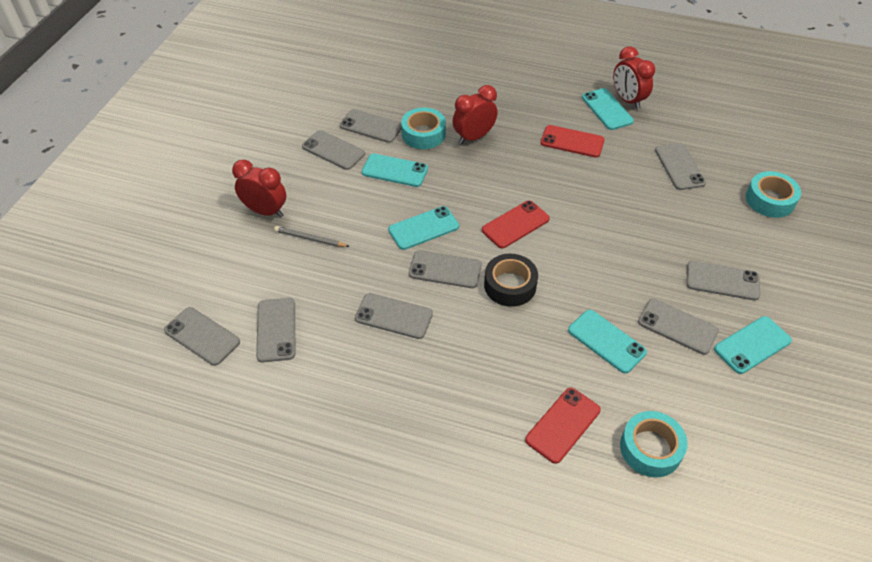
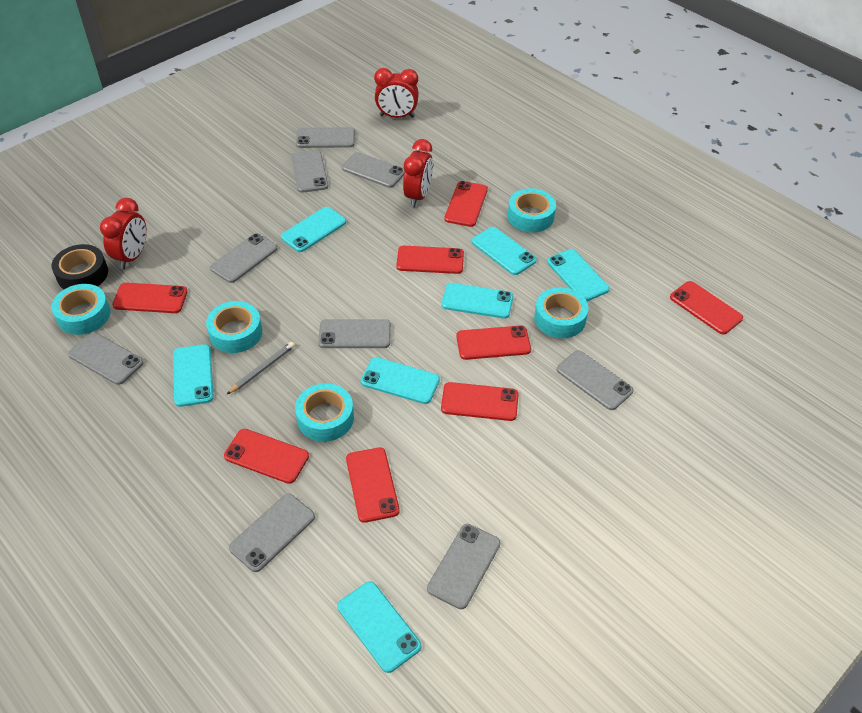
red phone: 3 -> 8
turquoise phone: 5 -> 7
turquoise tape: 3 -> 5

